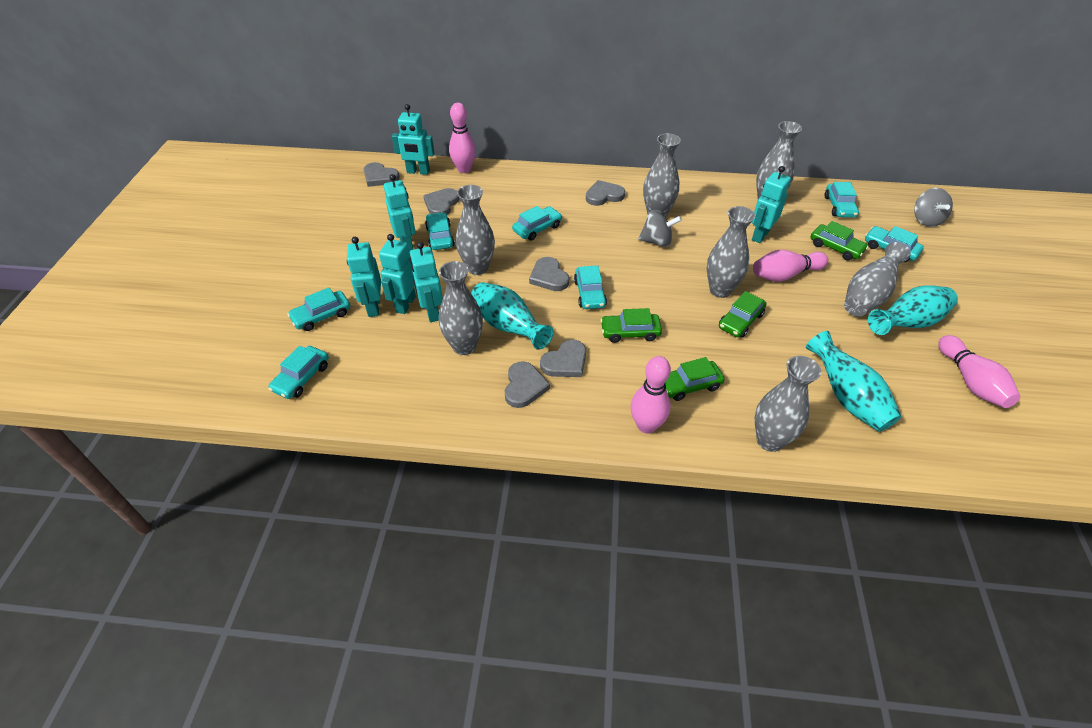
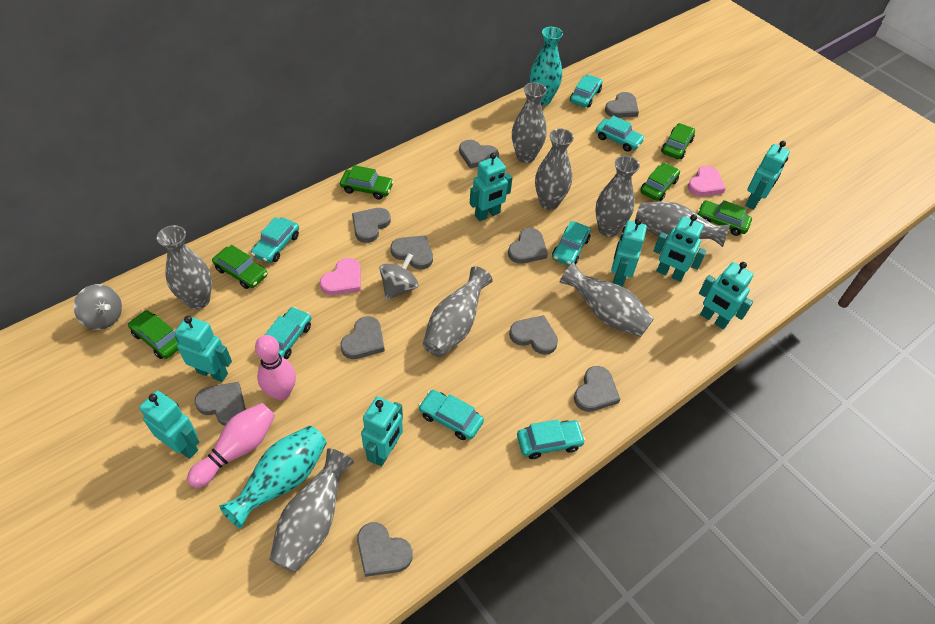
green car: 4 -> 6
grey heart: 6 -> 10
grey vase: 7 -> 8
pink bowling pin: 4 -> 2
pink heart: 0 -> 2
turquoise robot: 6 -> 8
turquoise vase: 3 -> 2

